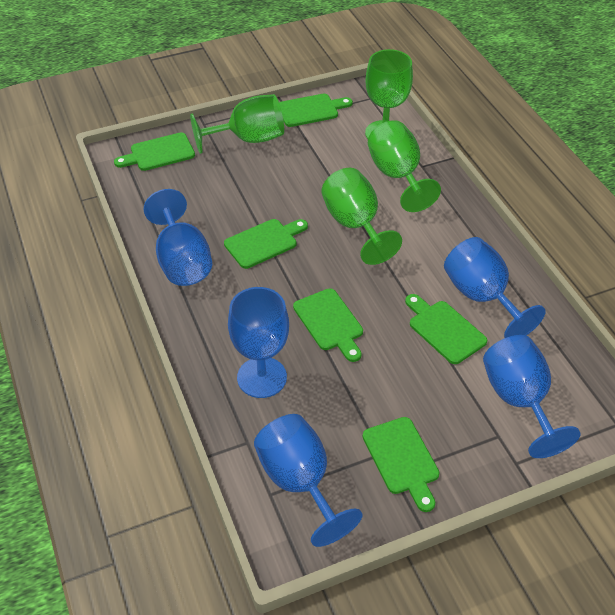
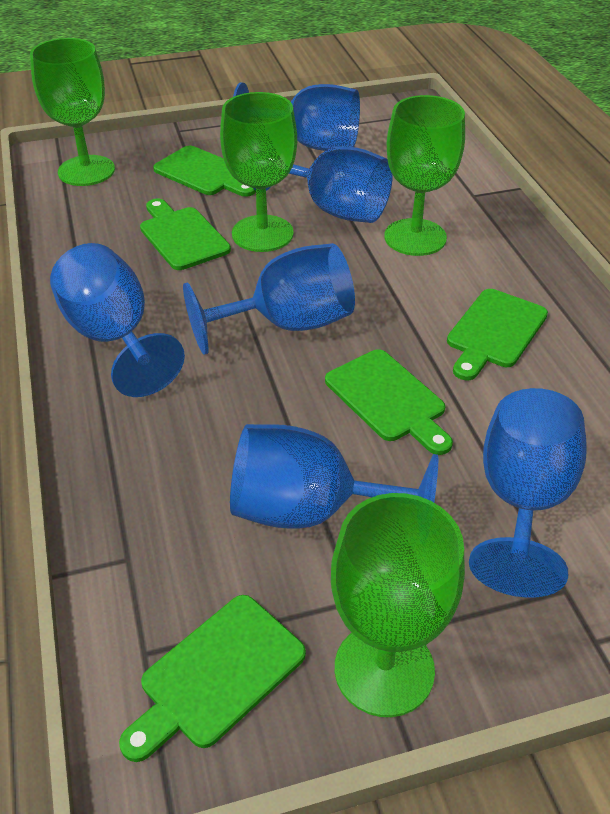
blue goblet: 5 -> 6
green cutting board: 6 -> 5

